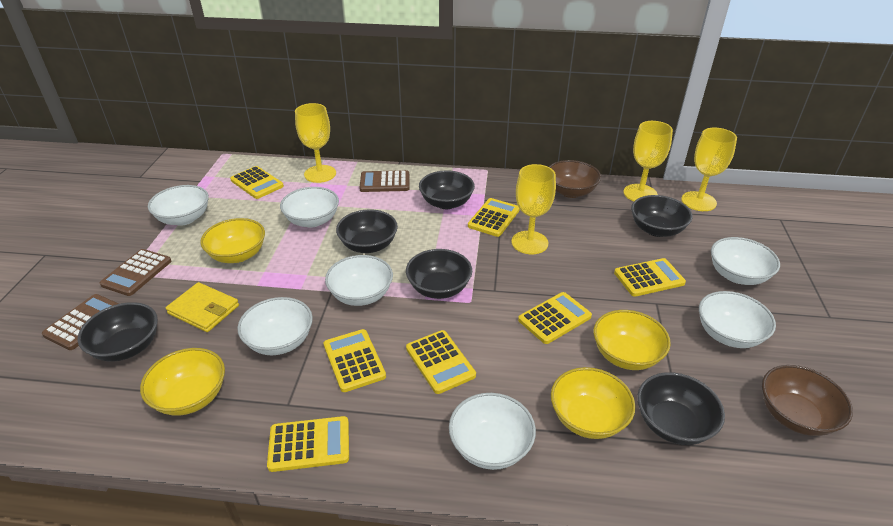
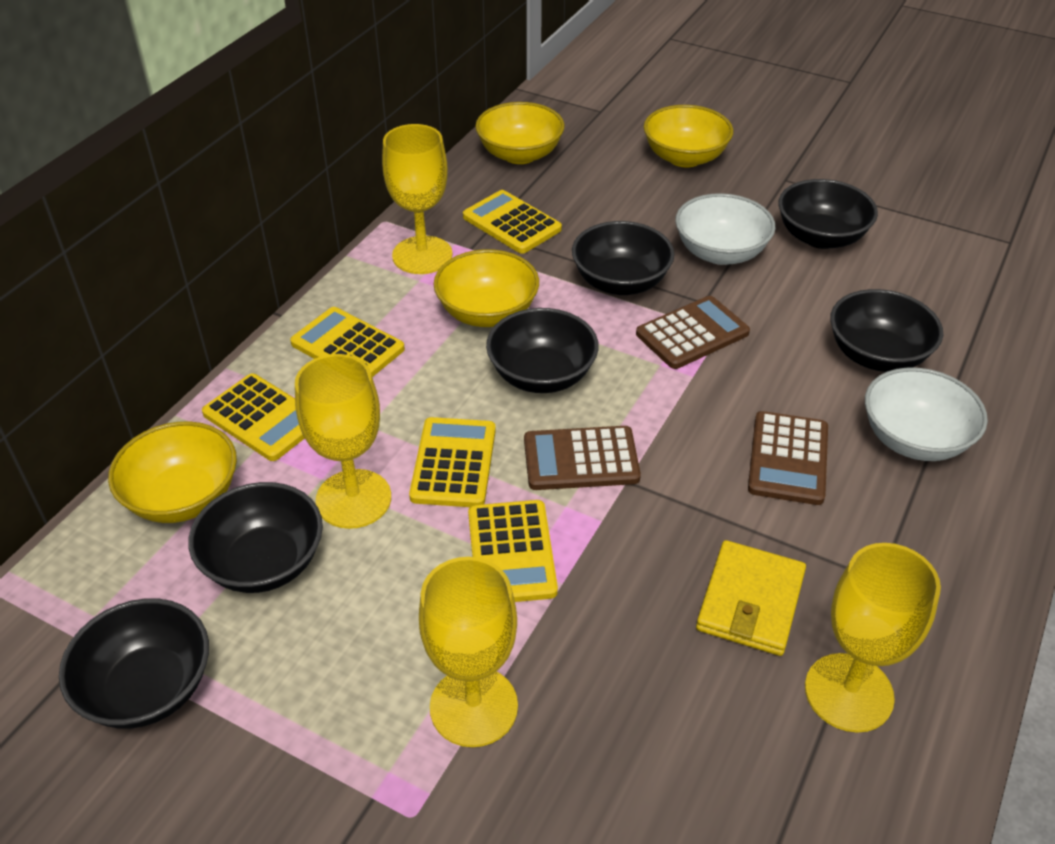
brown bowl: 2 -> 0
white bowl: 7 -> 2
yellow calculator: 7 -> 5

